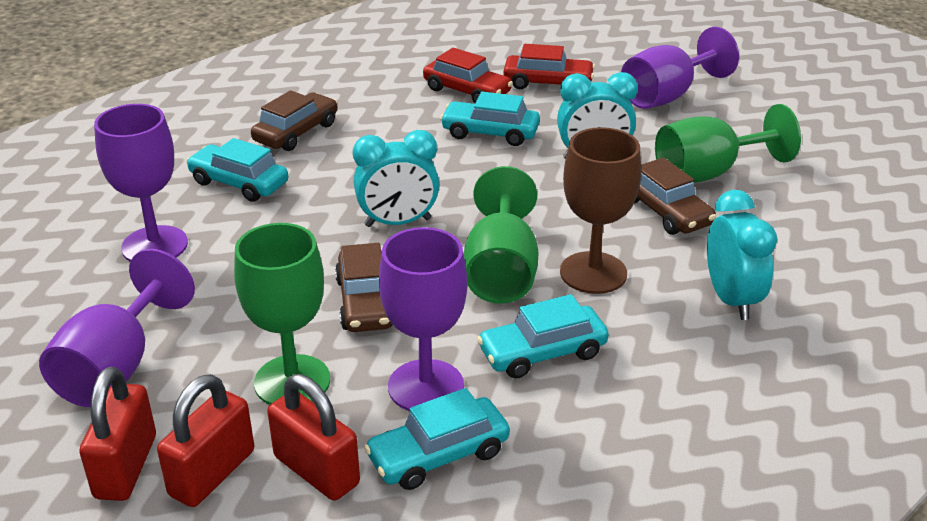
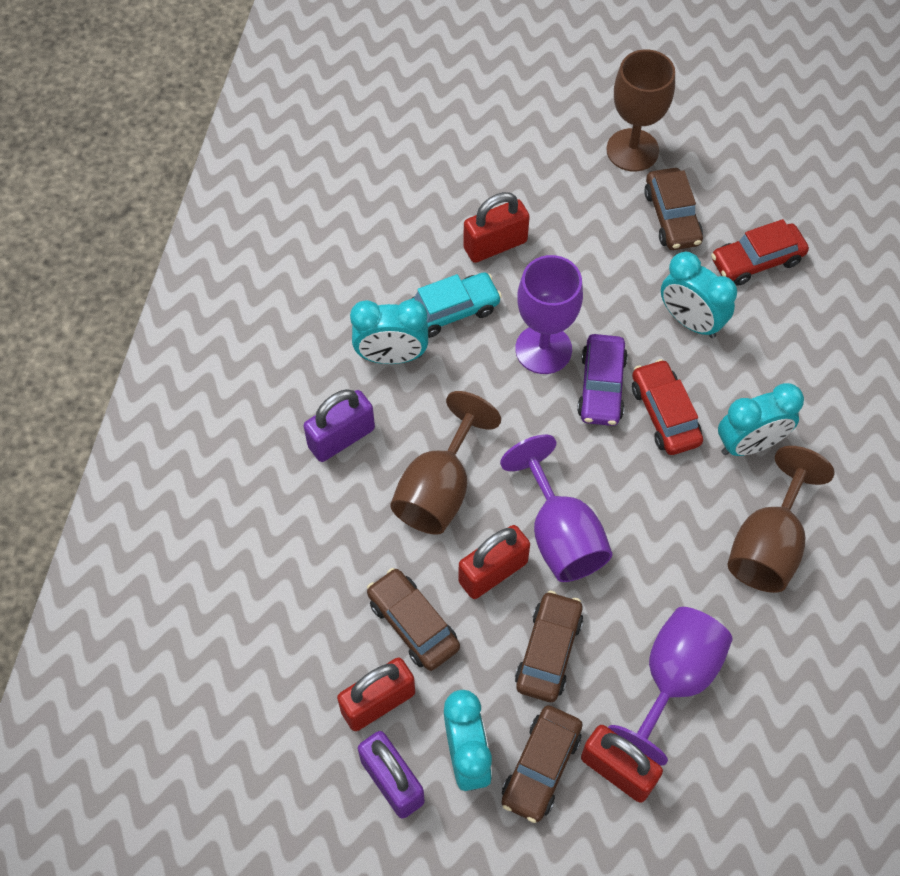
brown car: 3 -> 4
brown goblet: 1 -> 3
green goblet: 3 -> 0
purple car: 0 -> 1
purple goblet: 4 -> 3
purple padlock: 0 -> 2
red padlock: 3 -> 4
turquoise car: 4 -> 1
turquoise clock: 3 -> 4

